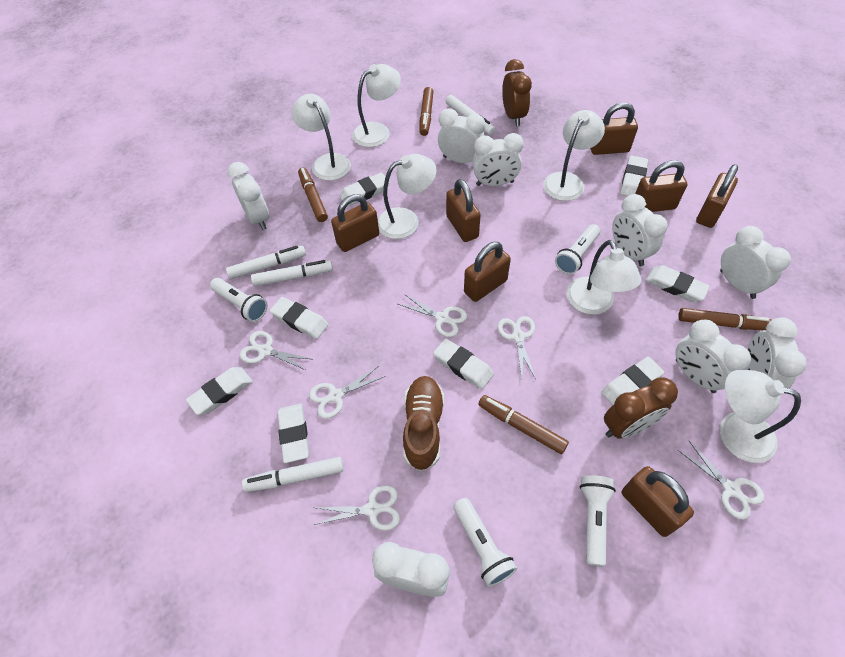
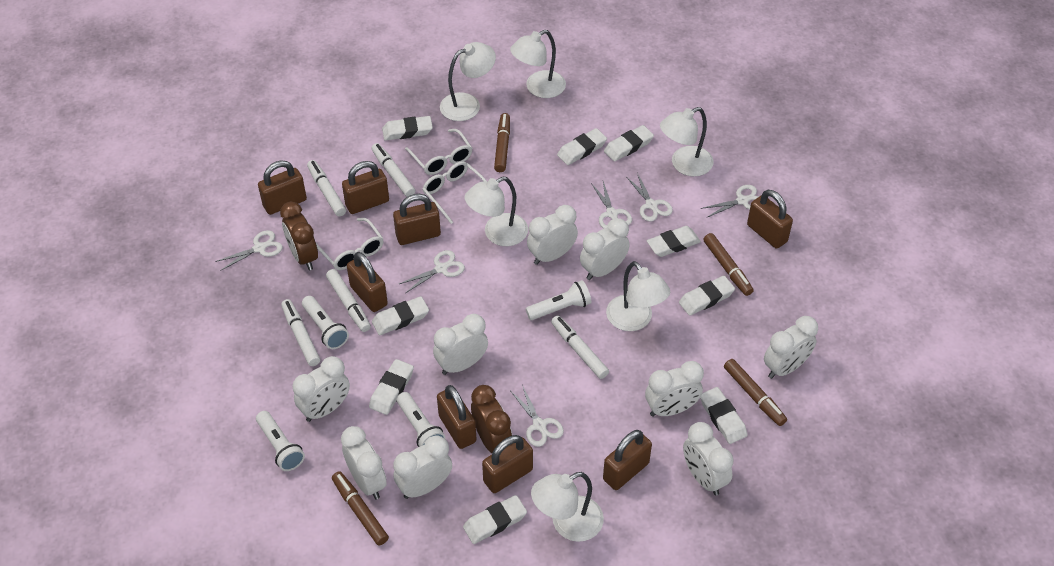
brown padlock: 7 -> 8
brown shoe: 1 -> 0
white clock: 8 -> 9
white eraser: 8 -> 9
white glasses: 0 -> 3
white marker: 4 -> 5

